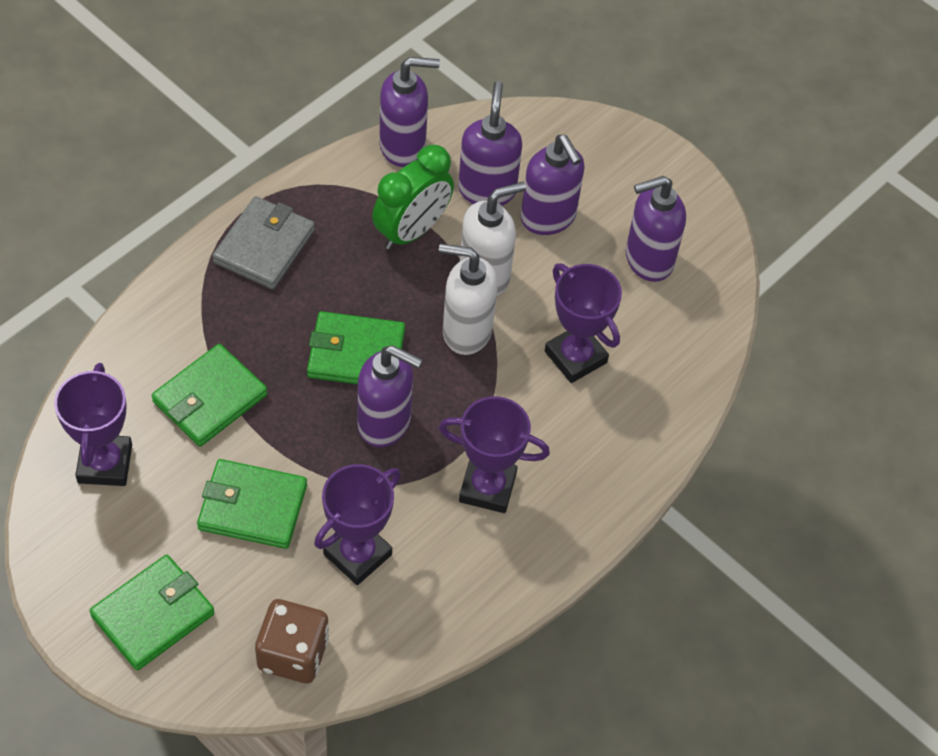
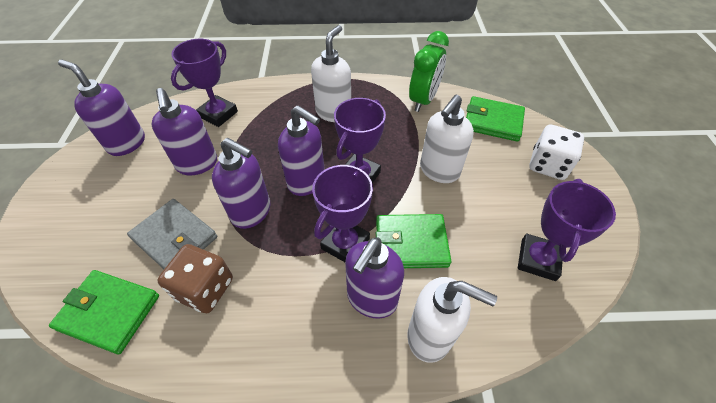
green wallet: 4 -> 3
white dice: 0 -> 1
white soap dispenser: 2 -> 3

